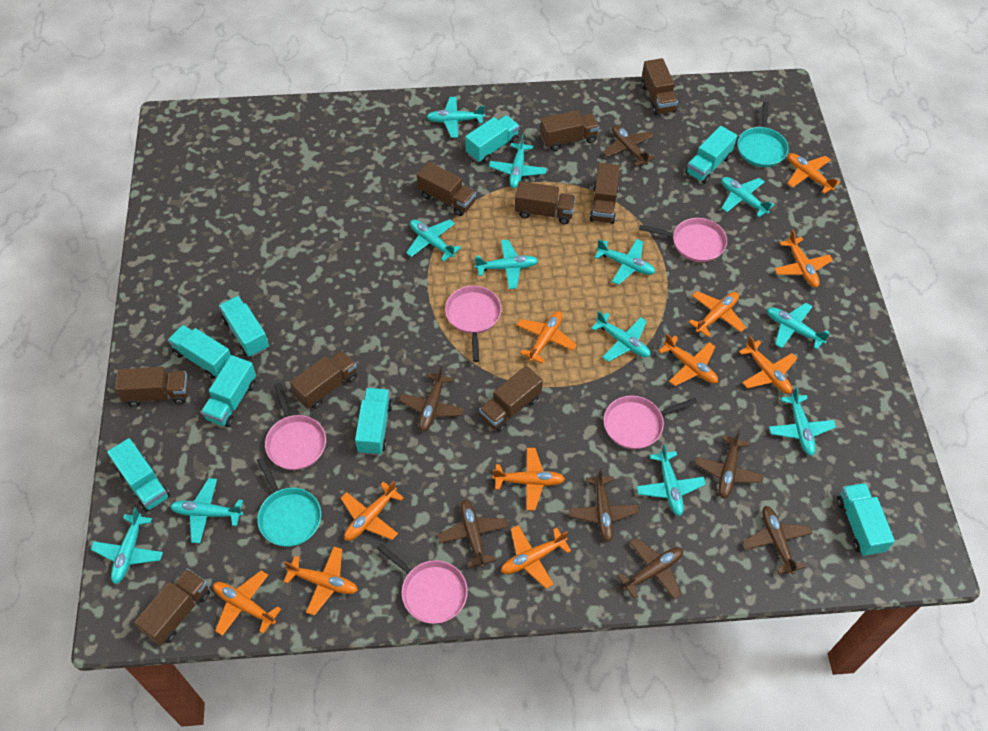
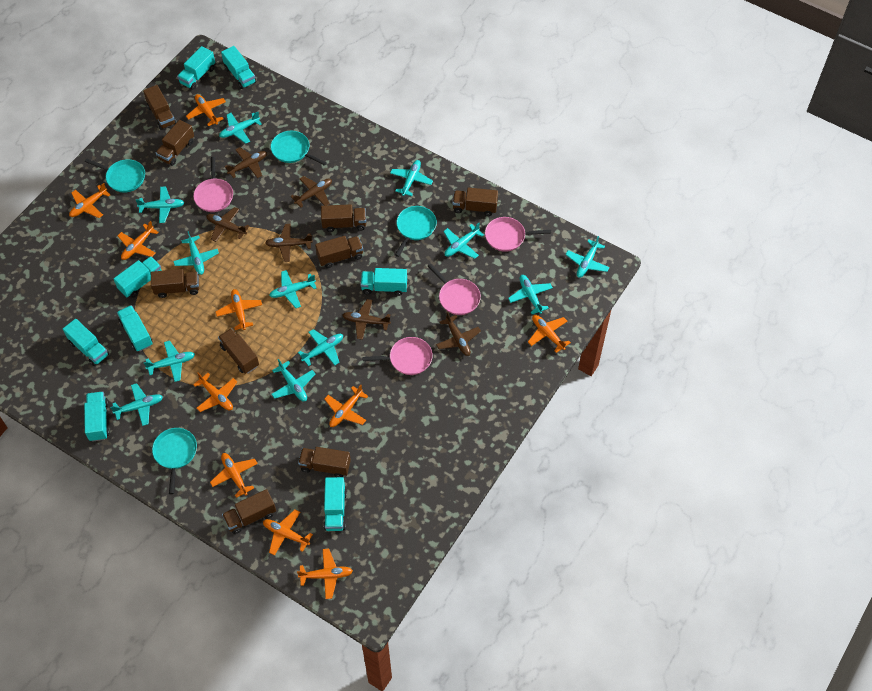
brown plane: 7 -> 6
orange plane: 11 -> 10
pink pan: 5 -> 4
turquoise pan: 2 -> 4

